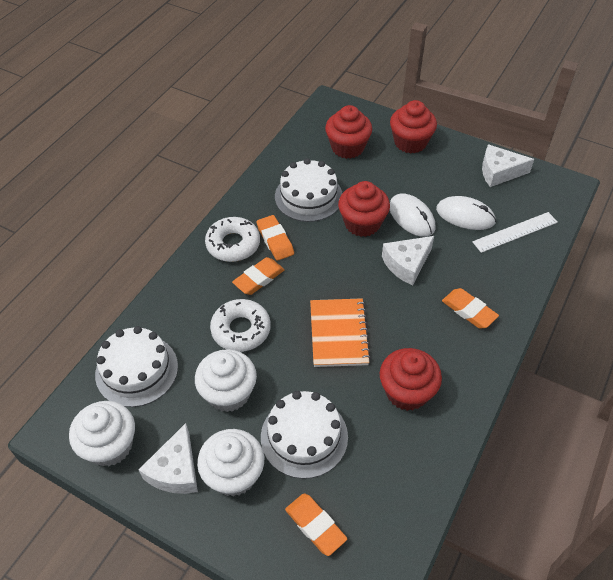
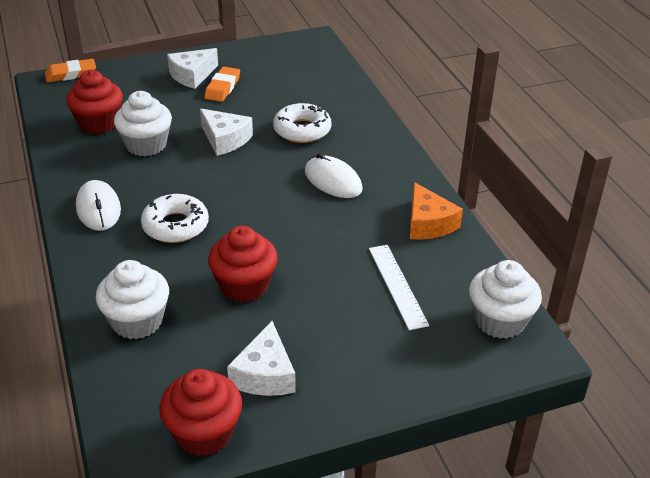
orange cheese: 0 -> 1
orange eraser: 4 -> 2
orange notebook: 1 -> 0
red cupcake: 4 -> 3
white cake: 3 -> 0

